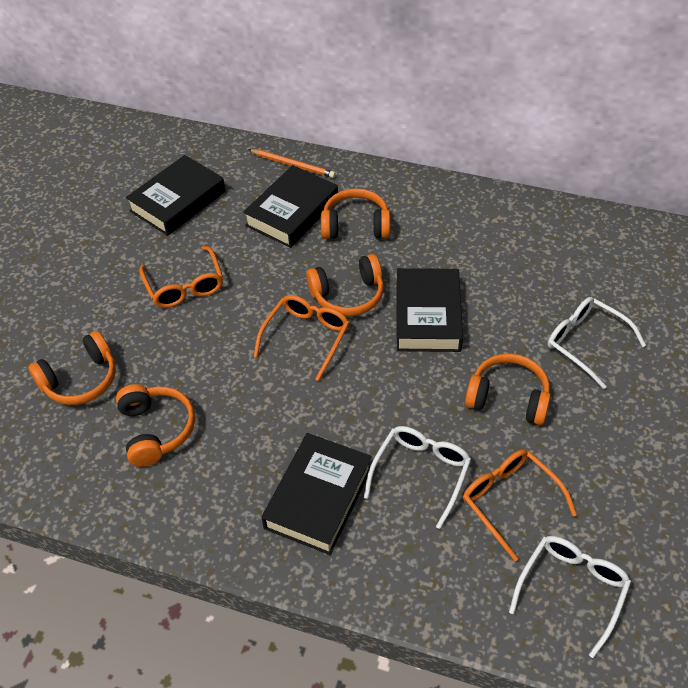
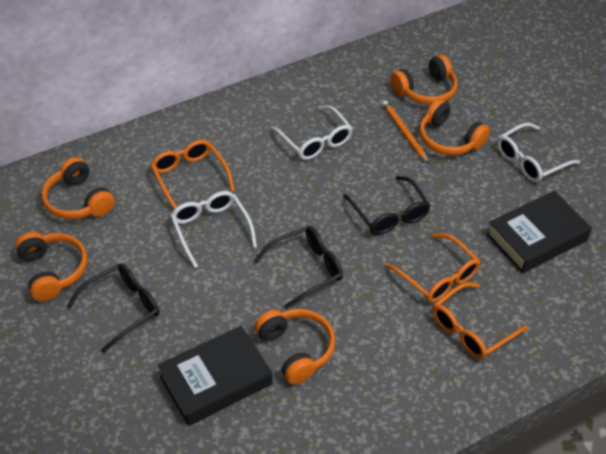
black book: 4 -> 2
black glasses: 0 -> 3

